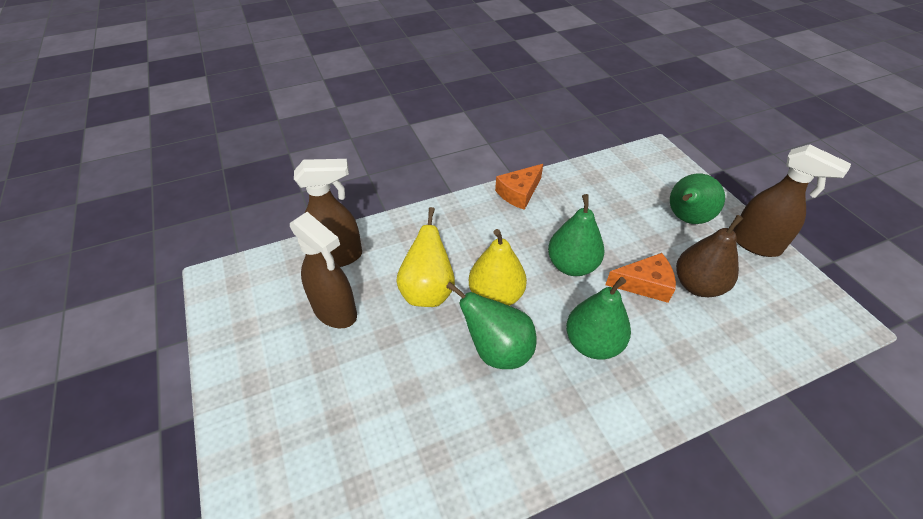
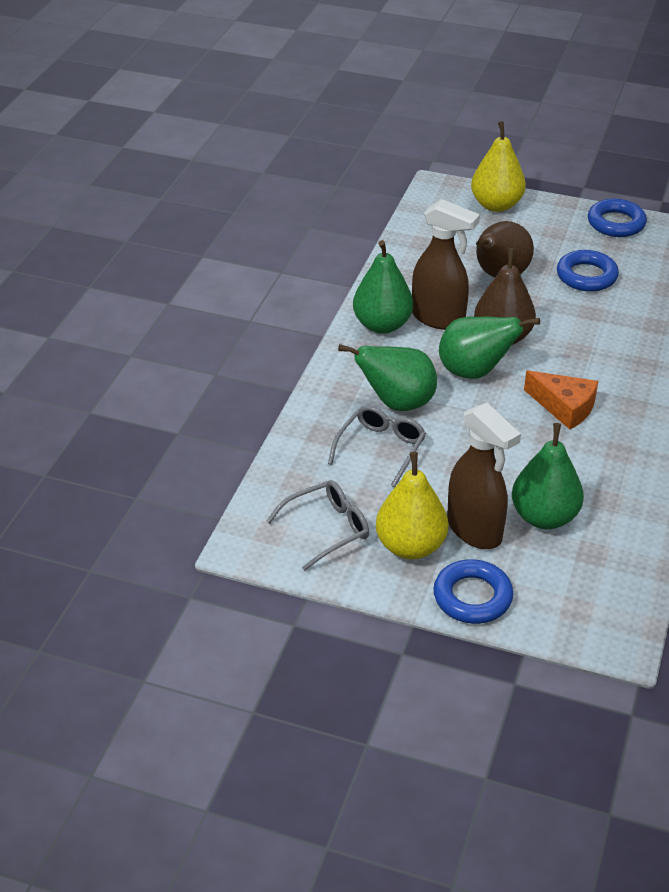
blue ring: 0 -> 3
brown pear: 1 -> 2
brown spray bottle: 3 -> 2
grey glasses: 0 -> 2
orange cheese: 2 -> 1

